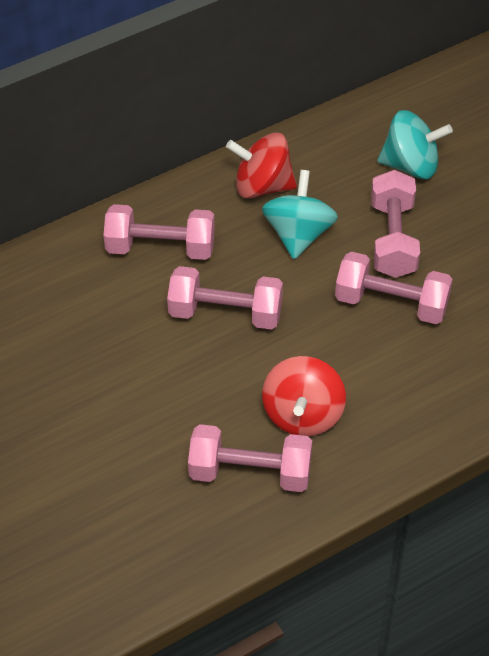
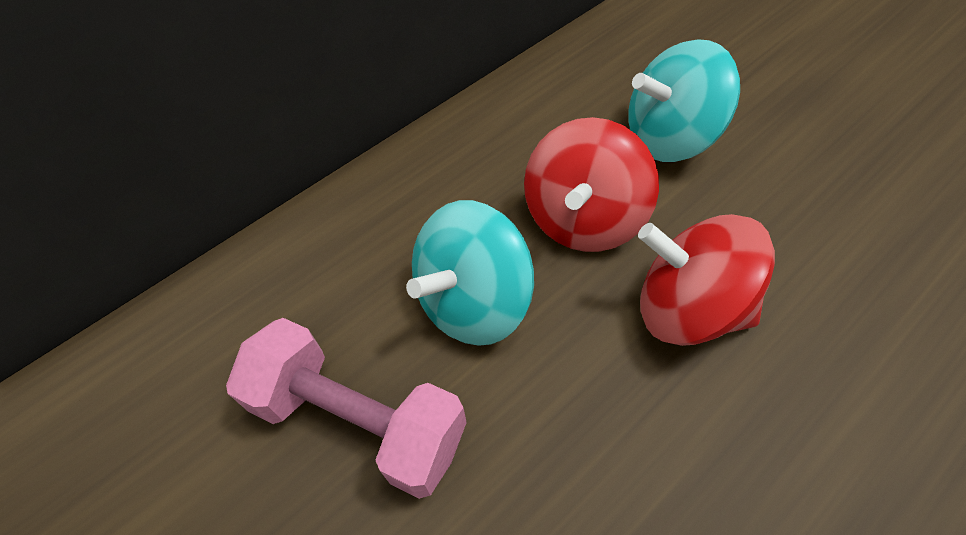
pink dumbbell: 5 -> 1

